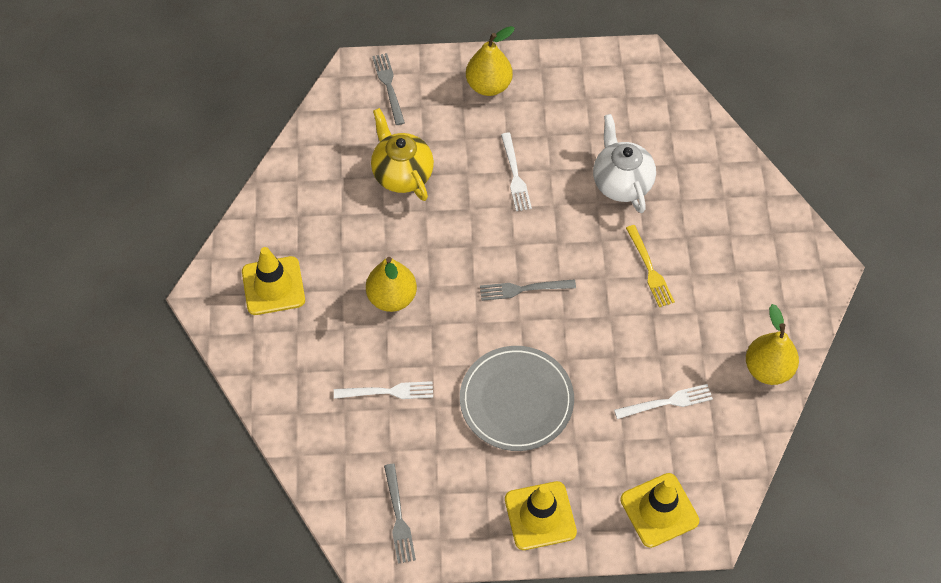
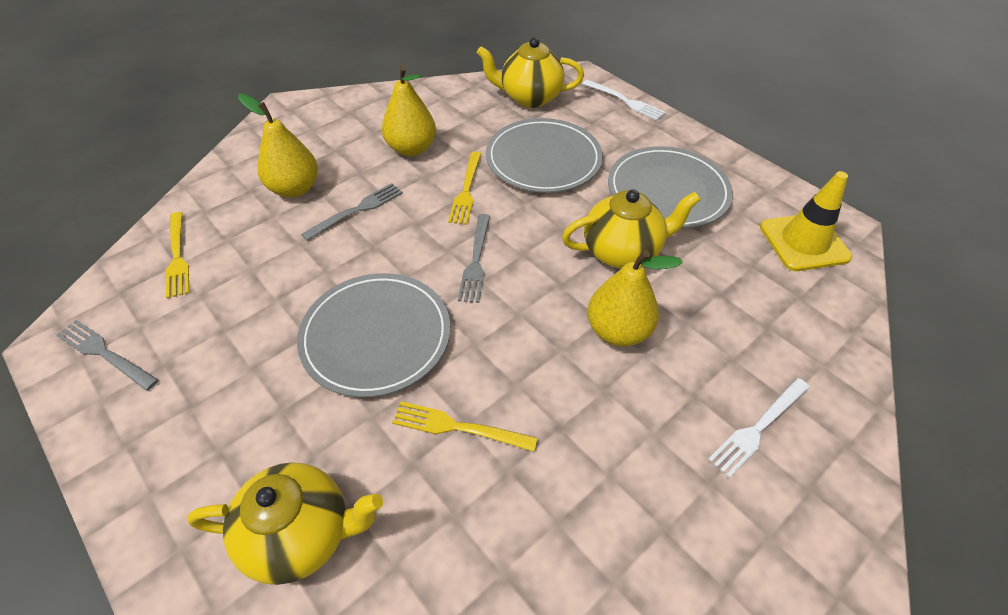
grey plate: 1 -> 3
white fork: 3 -> 2
white teapot: 1 -> 0
yellow fork: 1 -> 3
yellow teapot: 1 -> 3
yellow traffic cone: 3 -> 1

